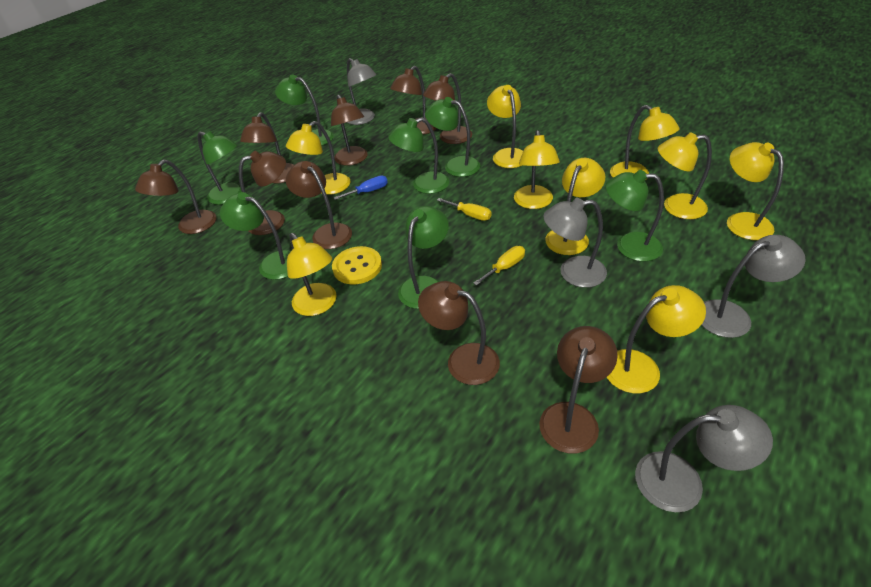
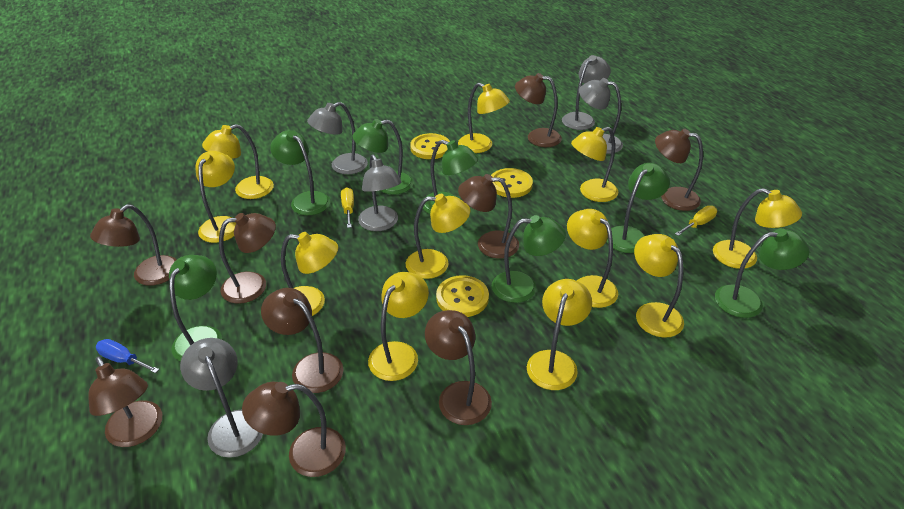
grey lamp: 4 -> 5
yellow button: 1 -> 3
yellow lamp: 9 -> 11

